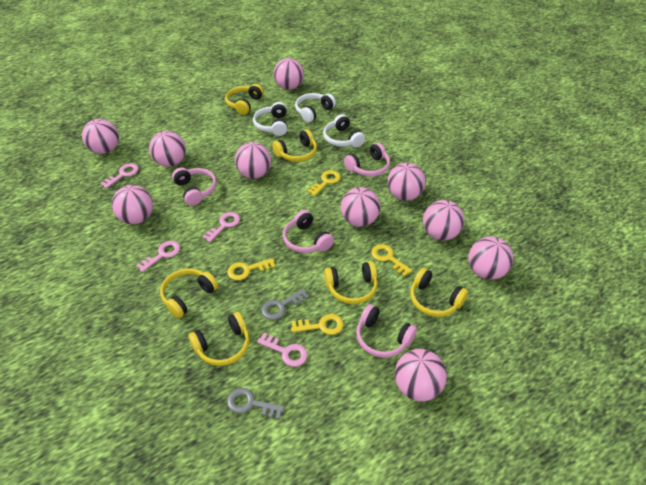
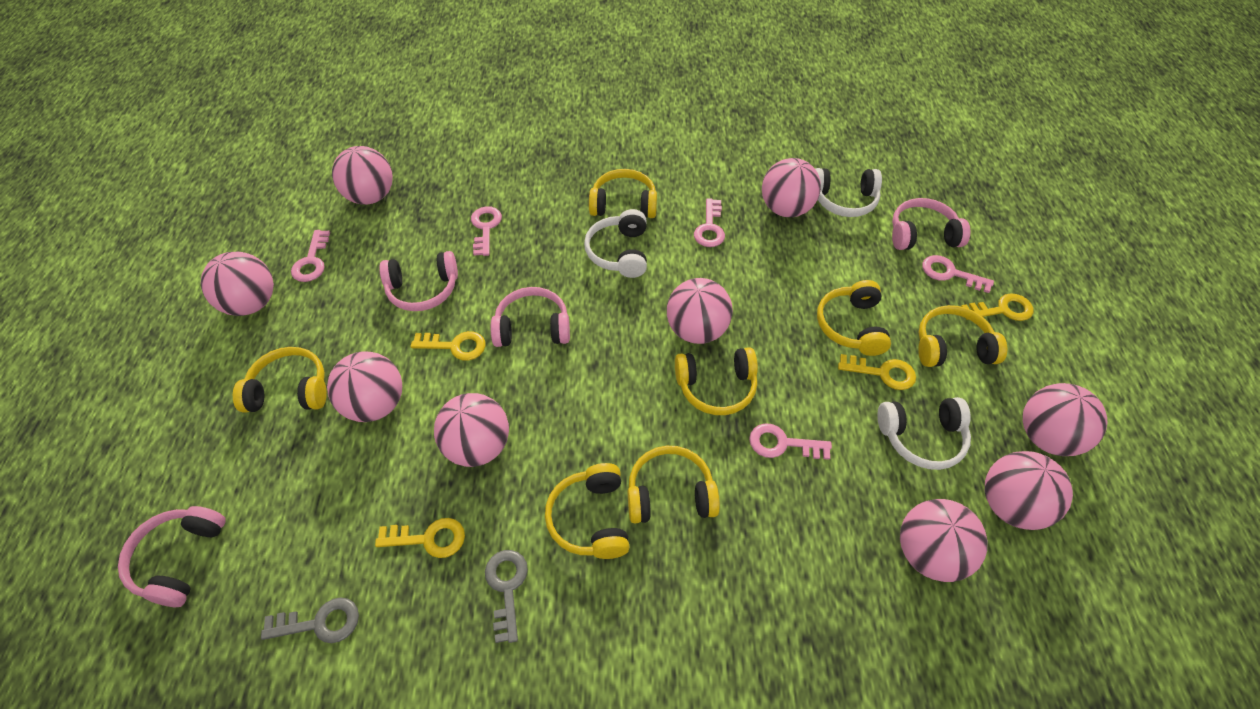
pink ball: 10 -> 9
pink key: 4 -> 5
yellow headphones: 6 -> 7

